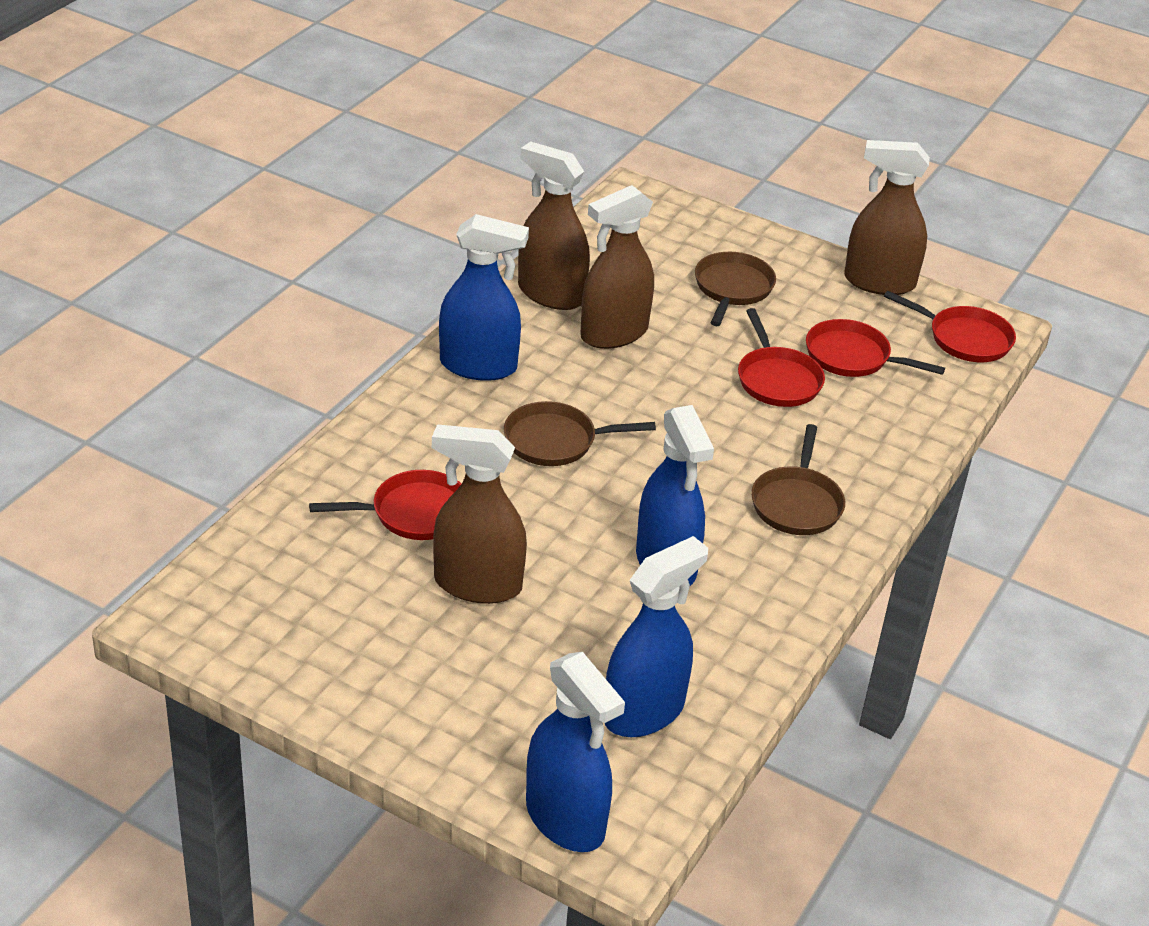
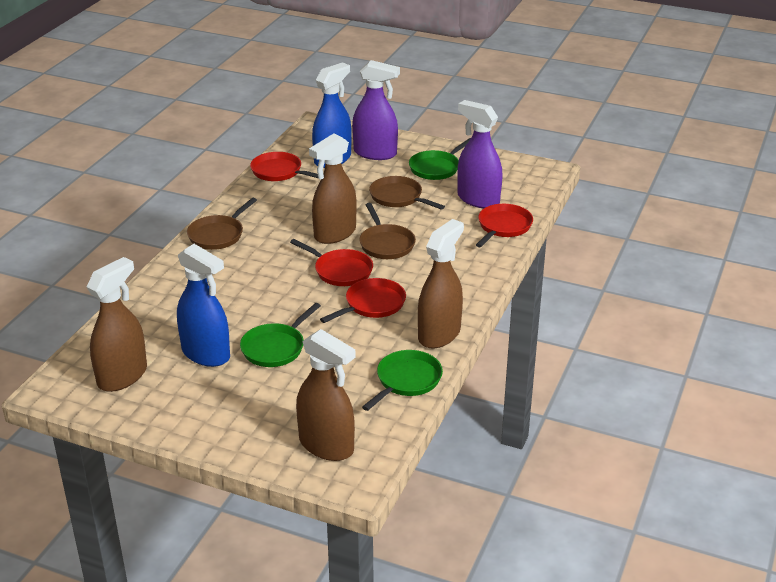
blue spray bottle: 4 -> 2
green pan: 0 -> 3
purple spray bottle: 0 -> 2

